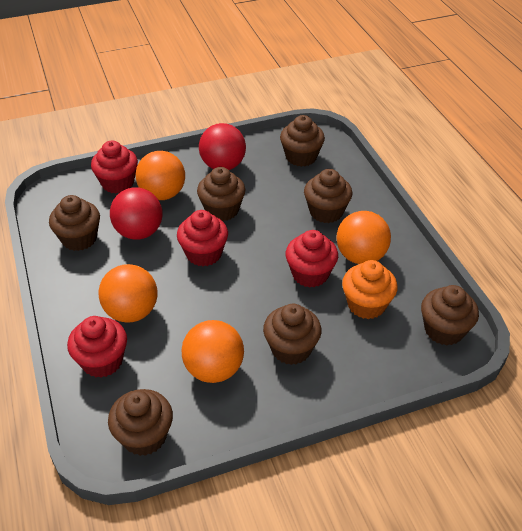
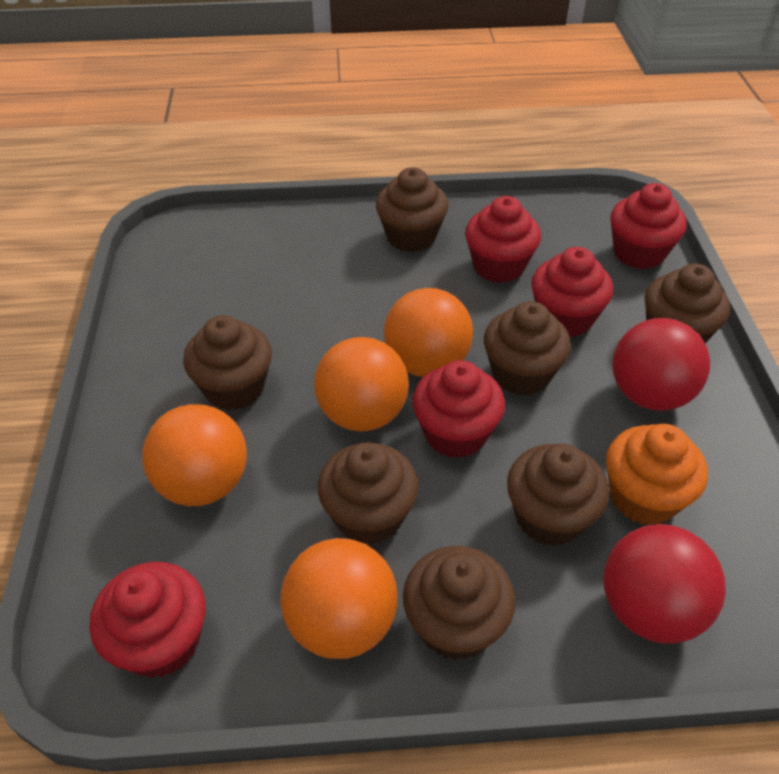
red cupcake: 4 -> 5

